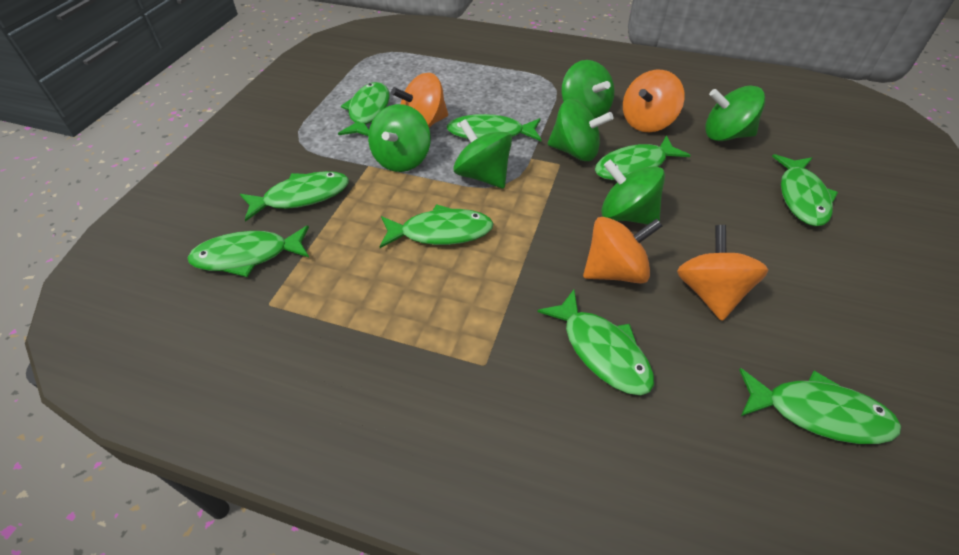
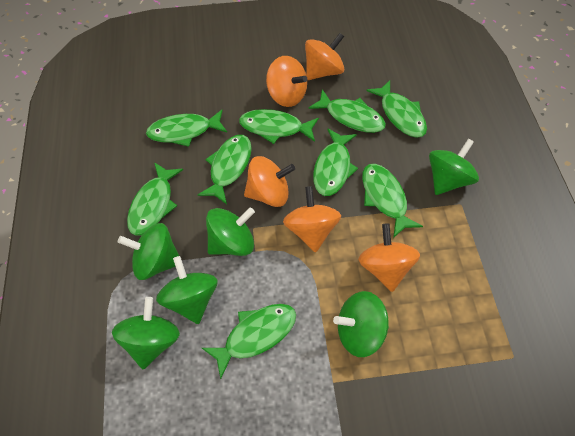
orange spinning top: 4 -> 5

